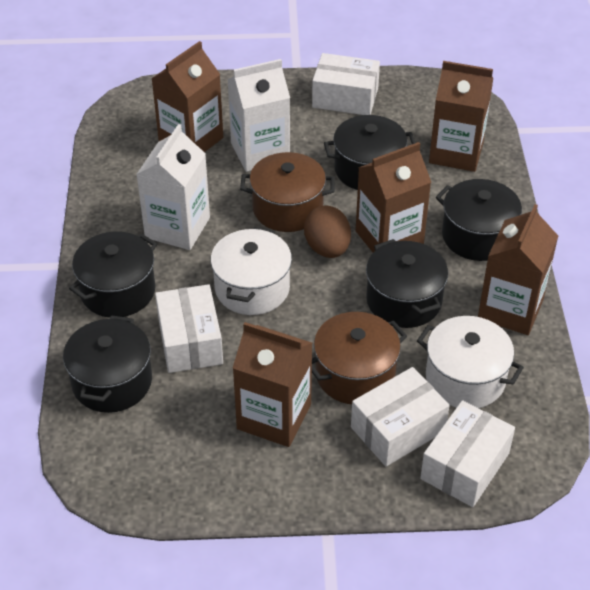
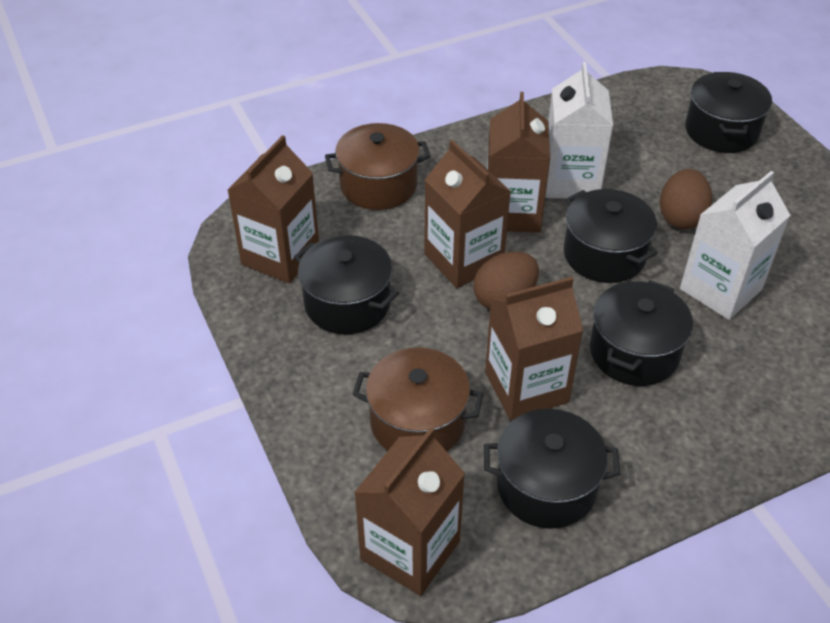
brown egg: 1 -> 2
white box: 4 -> 0
white pot: 2 -> 0

